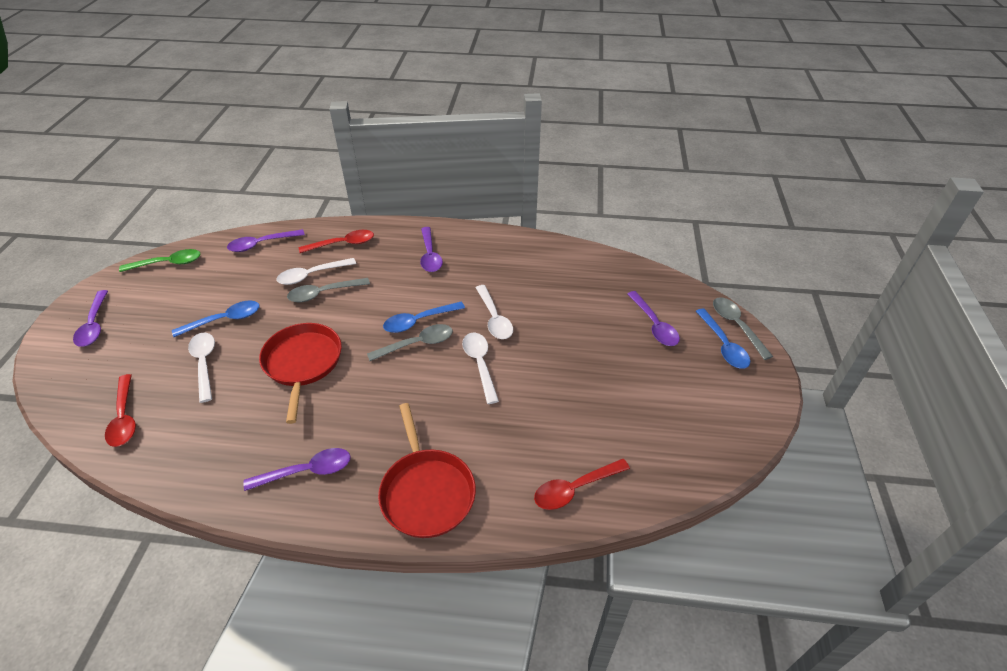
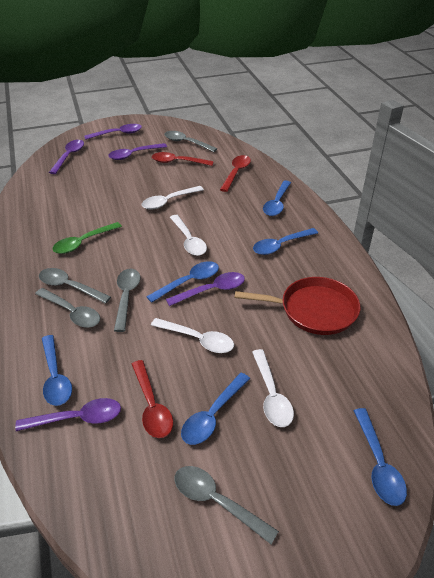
blue spoon: 3 -> 6
grey spoon: 3 -> 5
red pan: 2 -> 1

